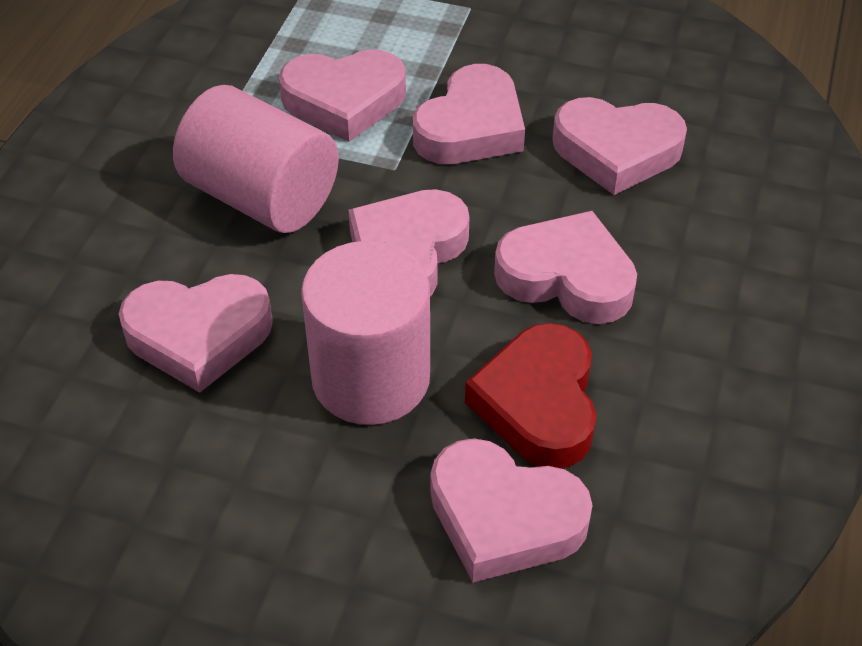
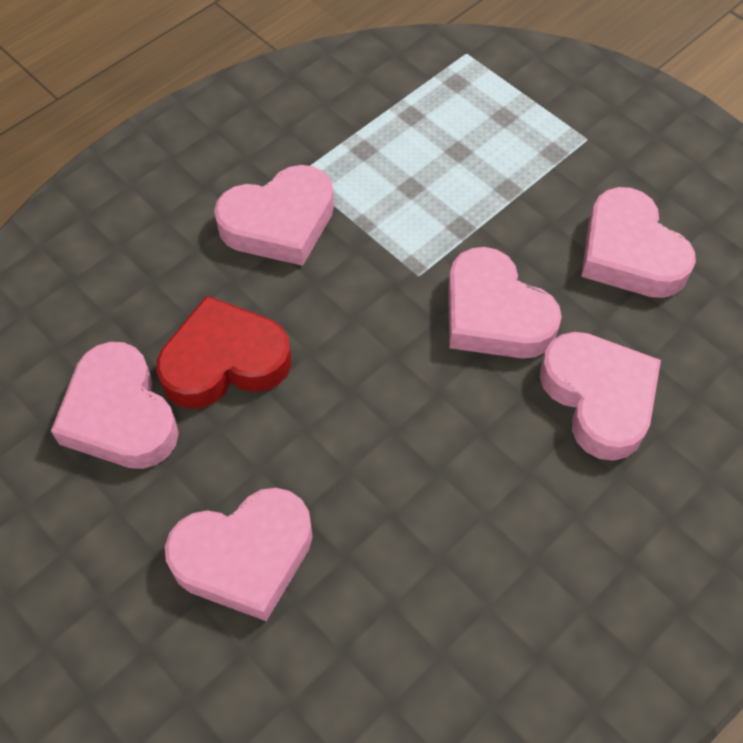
pink cylinder: 2 -> 0
pink heart: 7 -> 6

